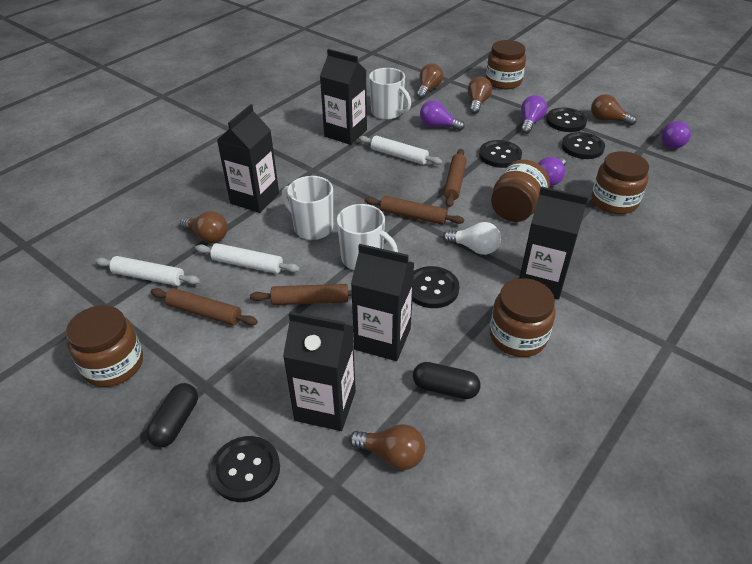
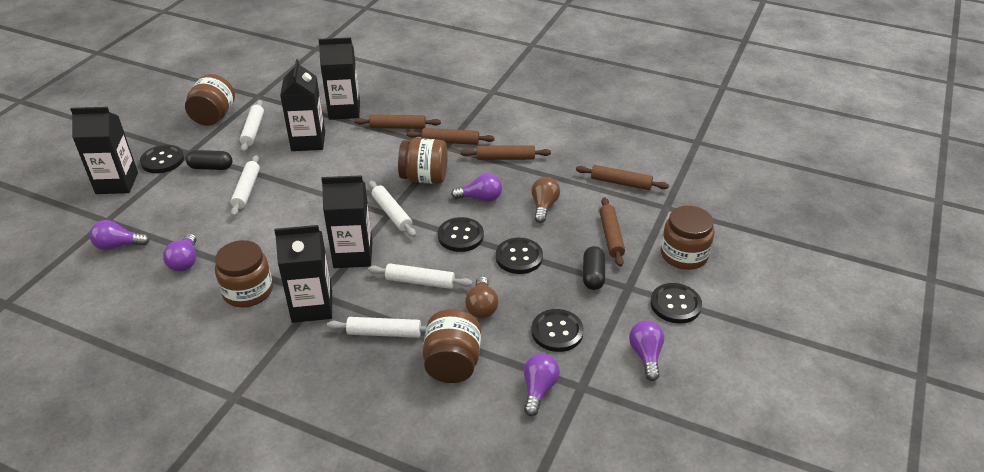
brown light bulb: 5 -> 2
brown rolling pin: 4 -> 5
purple light bulb: 4 -> 5
white light bulb: 1 -> 0
white mug: 3 -> 0
white rolling pin: 3 -> 5

